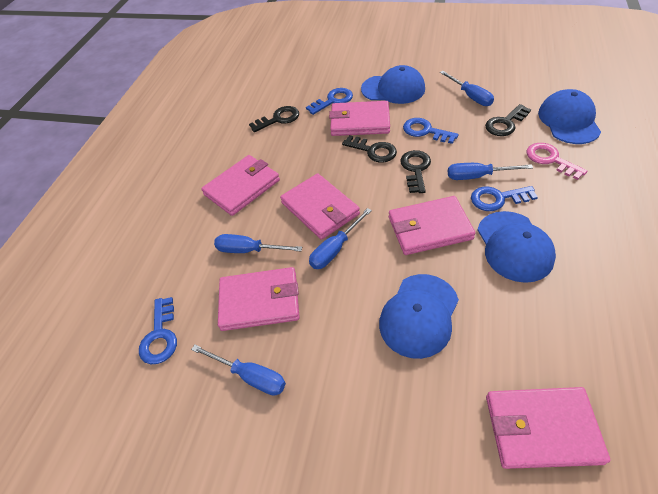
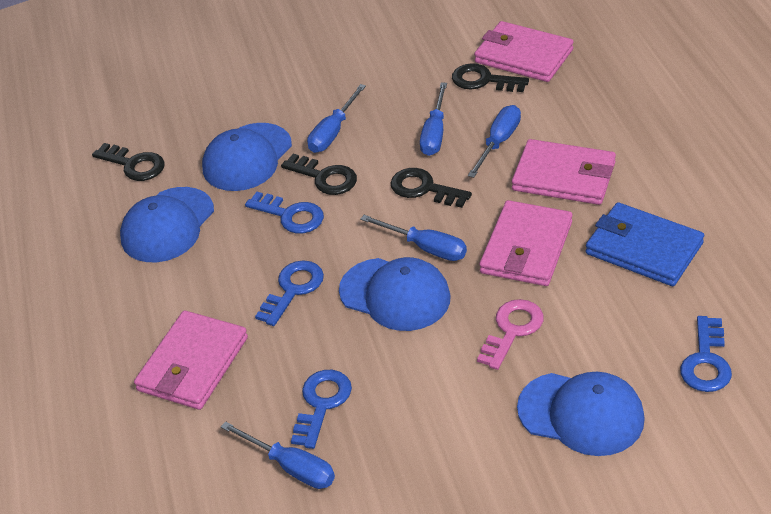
blue wallet: 0 -> 1
pink wallet: 6 -> 4

